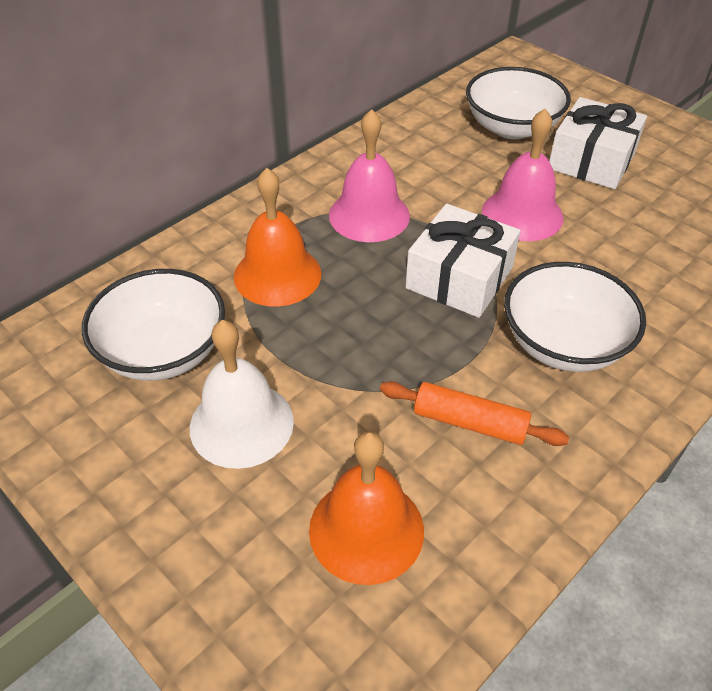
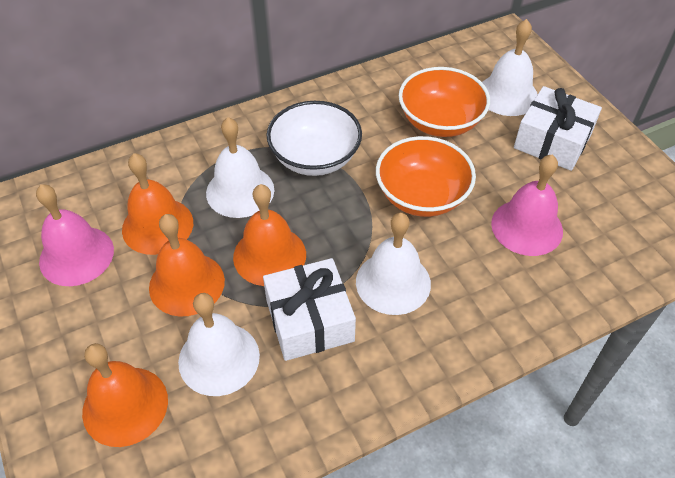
orange bell: 2 -> 4
orange bowl: 0 -> 2
orange rolling pin: 1 -> 0
white bell: 1 -> 4
white bowl: 3 -> 1

